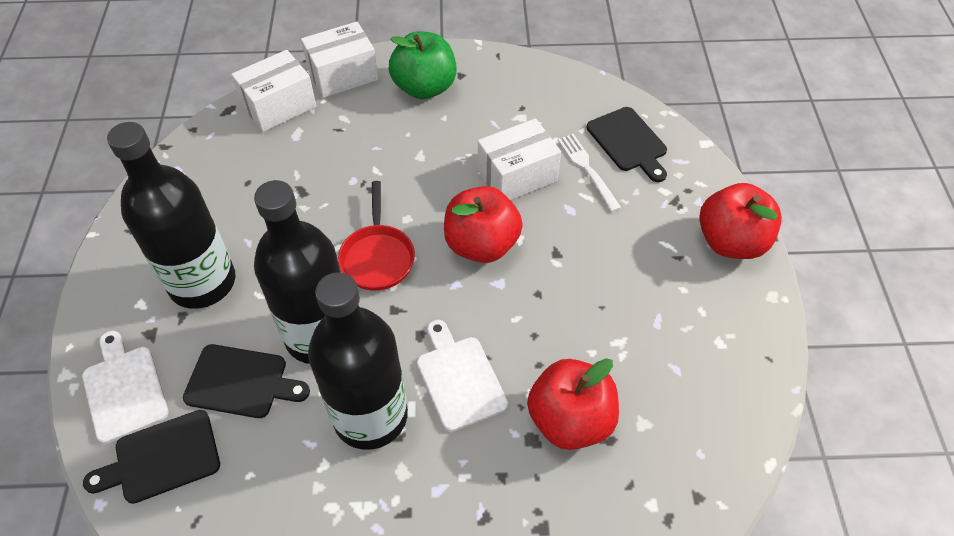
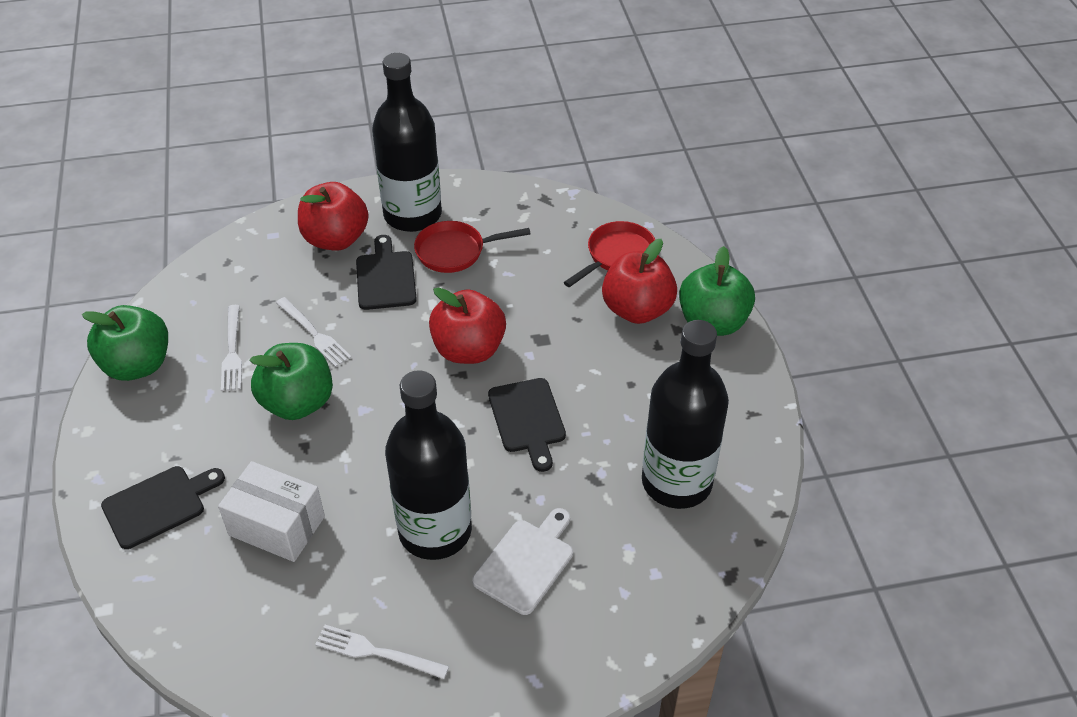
green apple: 1 -> 3
red pan: 1 -> 2
white box: 3 -> 1
white cutting board: 2 -> 1
white fork: 1 -> 3

